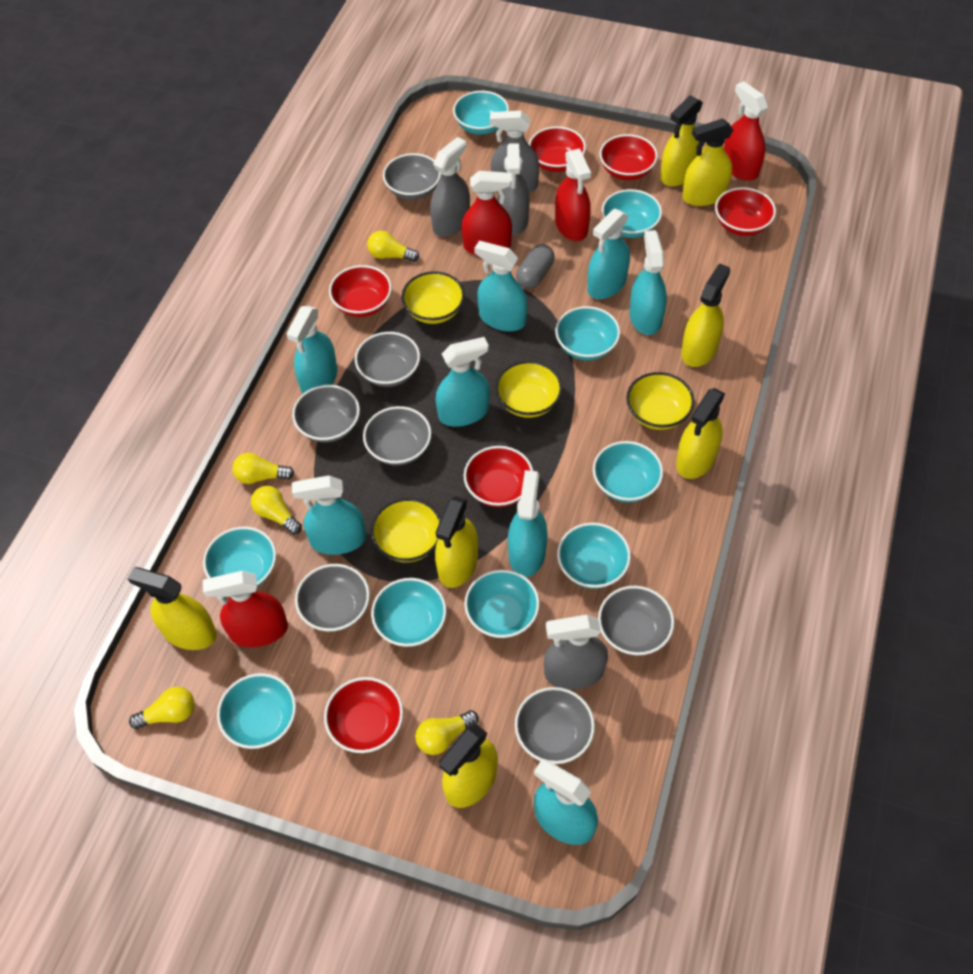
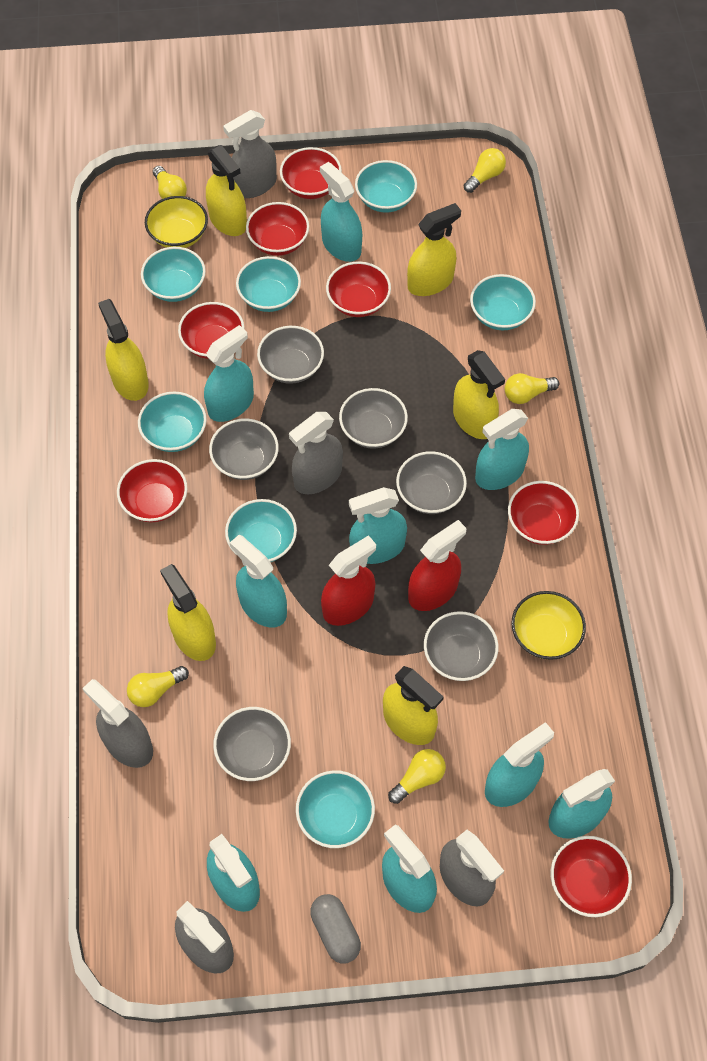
grey bowl: 7 -> 6
grey spray bottle: 4 -> 5
red bowl: 6 -> 7
red spray bottle: 4 -> 2
turquoise bowl: 9 -> 7
turquoise spray bottle: 8 -> 9
yellow bowl: 4 -> 2
yellow spray bottle: 7 -> 6

